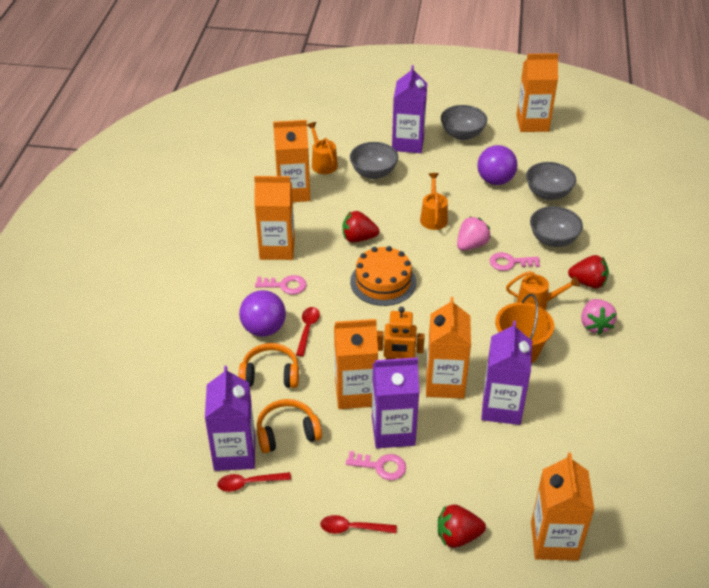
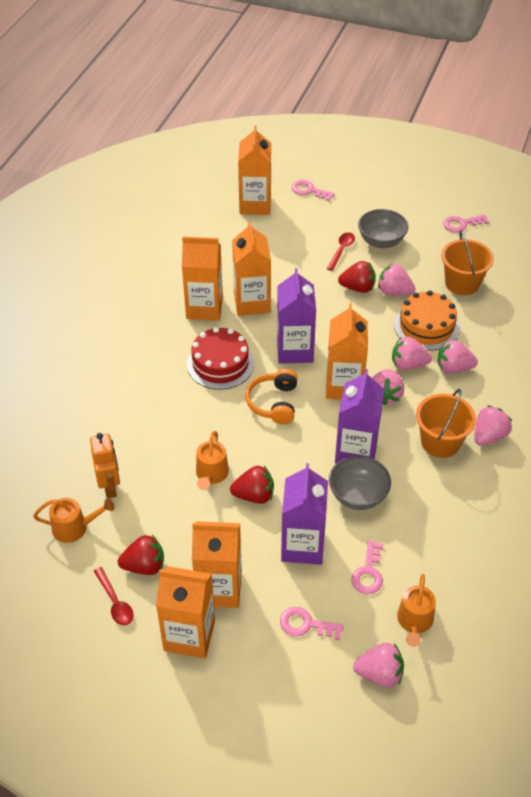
grey bowl: 4 -> 2
orange bucket: 1 -> 2
orange headphones: 2 -> 1
pink key: 3 -> 4
pink strawberry: 2 -> 6
purple ball: 2 -> 0
purple carton: 4 -> 3
red cake: 0 -> 1
red spoon: 3 -> 2

